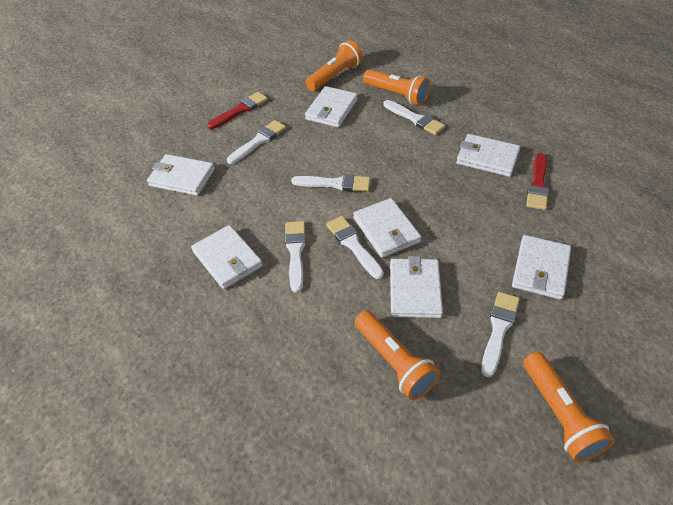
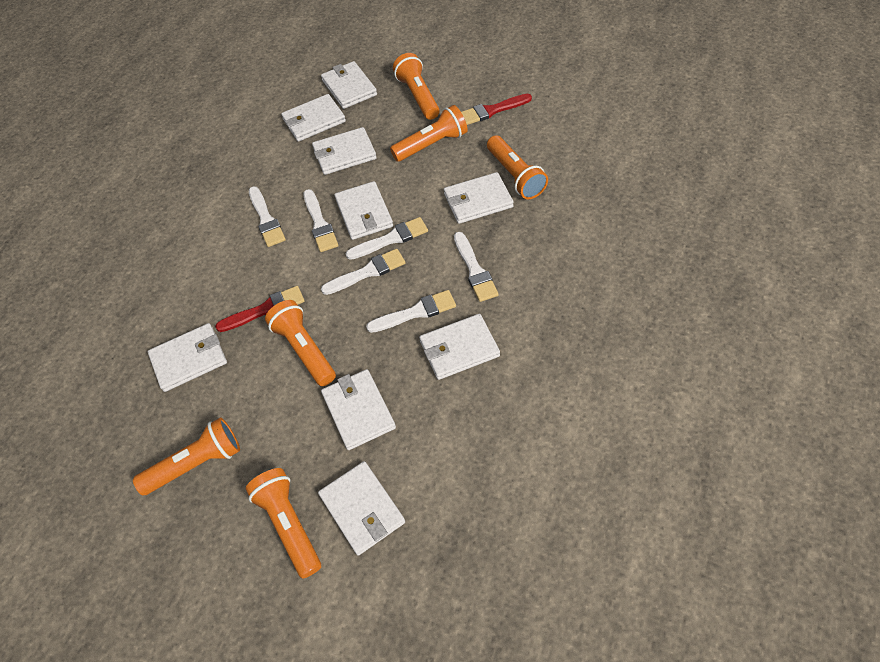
orange flashlight: 4 -> 6
white wallet: 7 -> 9

